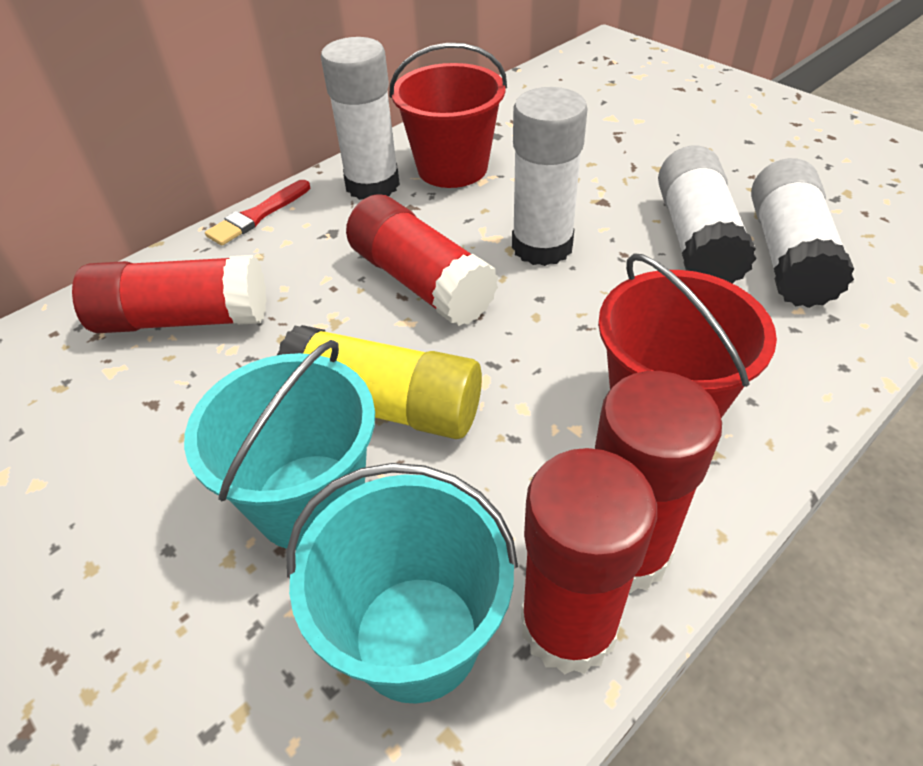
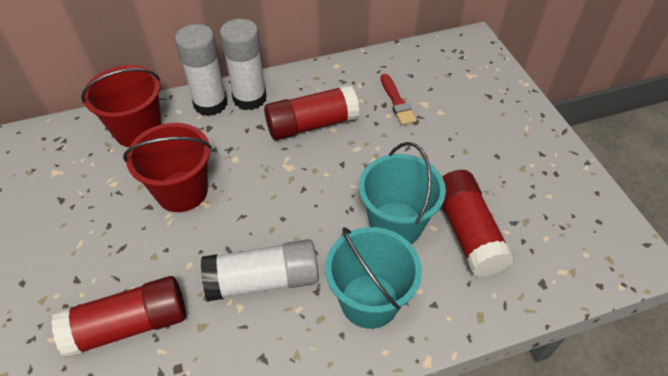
red glue stick: 4 -> 3
white glue stick: 4 -> 3
yellow glue stick: 1 -> 0

